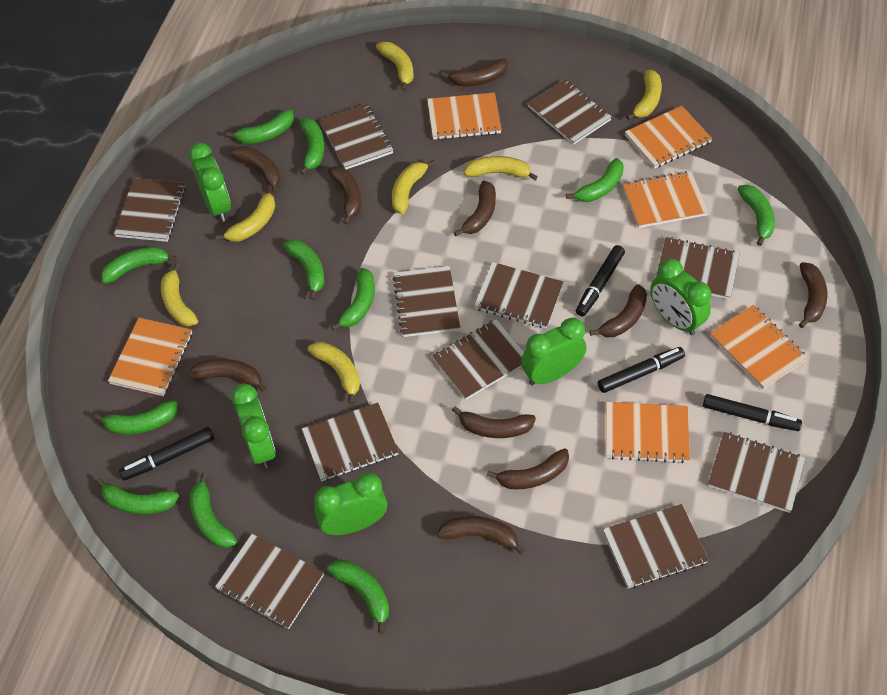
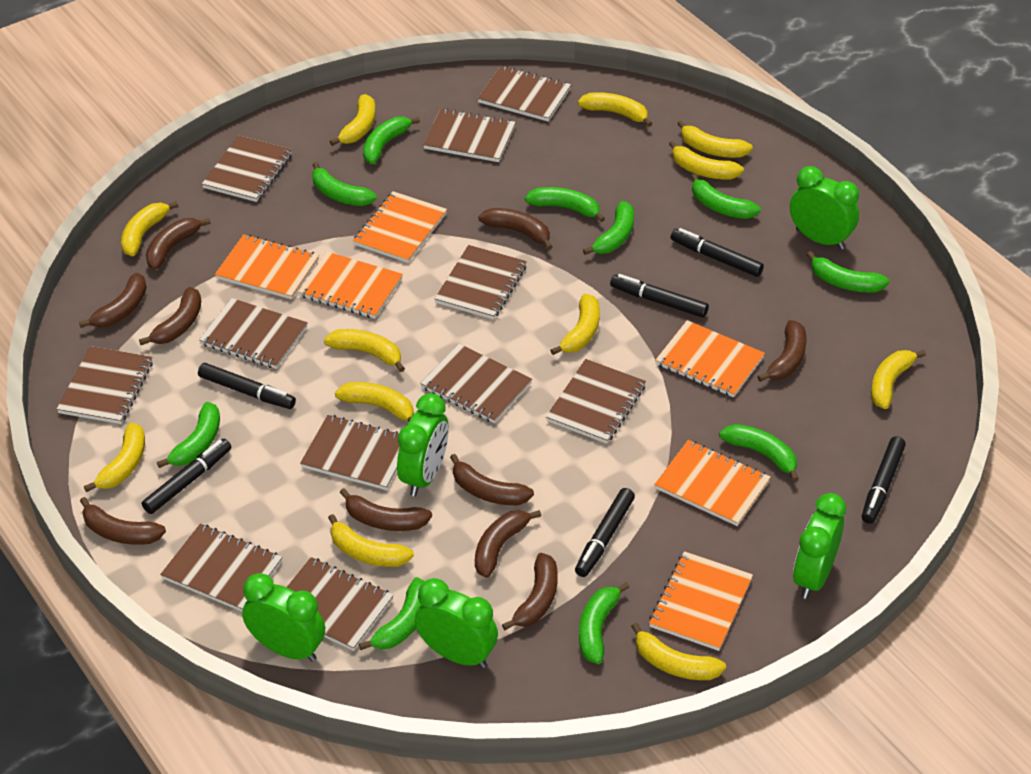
black marker: 4 -> 6
green banana: 11 -> 10
yellow banana: 7 -> 12

